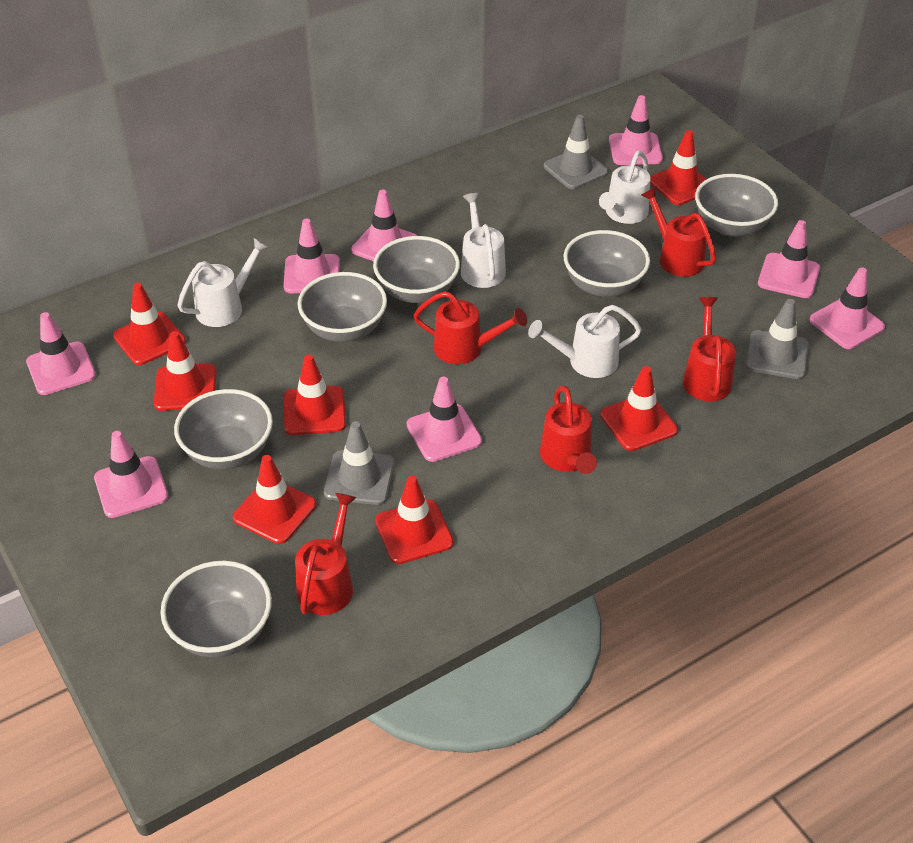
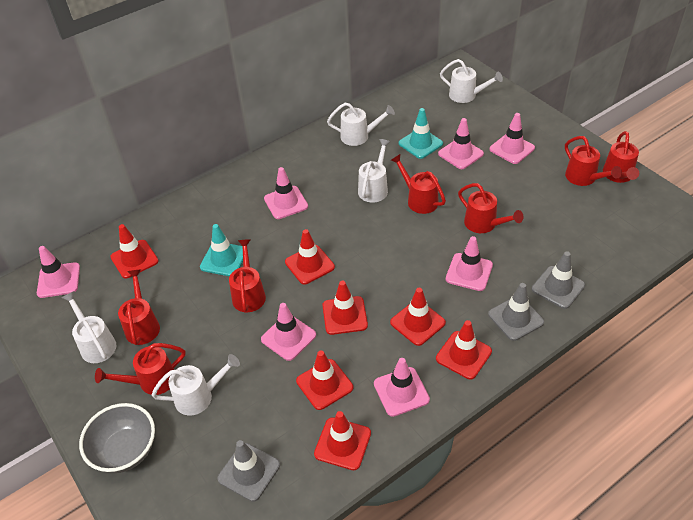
grey bowl: 6 -> 1
pink traffic cone: 8 -> 7
red watering can: 5 -> 7
turquoise traffic cone: 0 -> 2
white watering can: 4 -> 5

